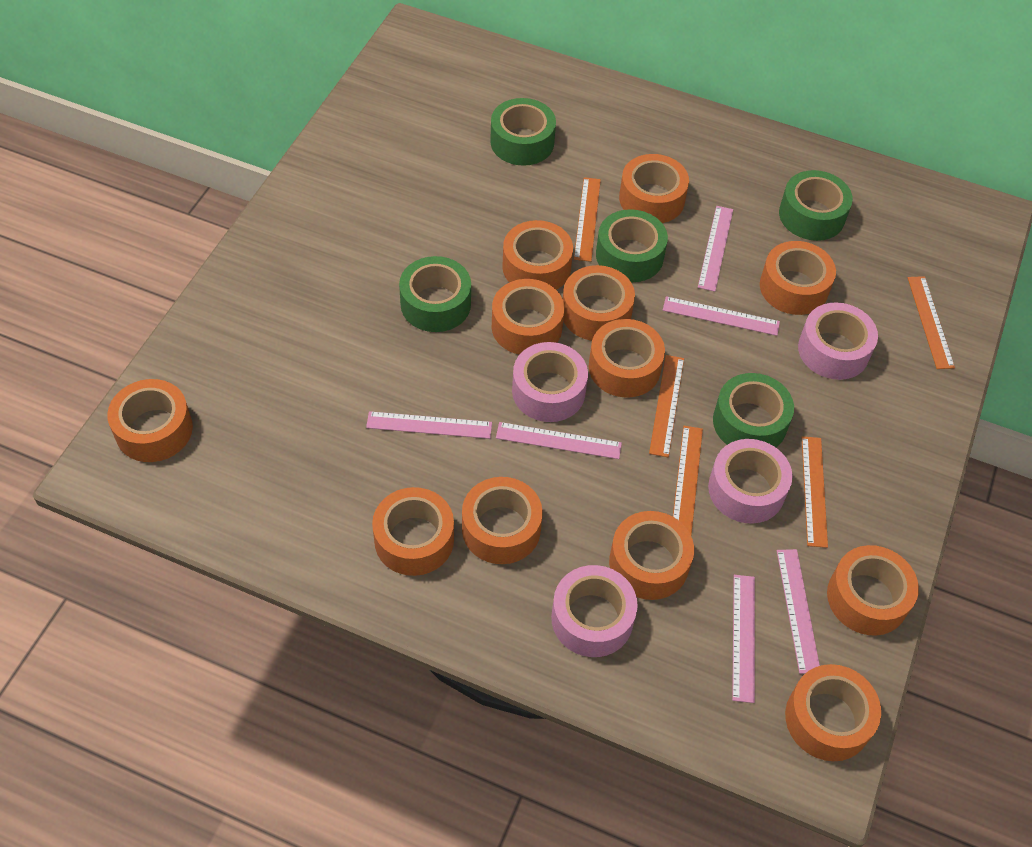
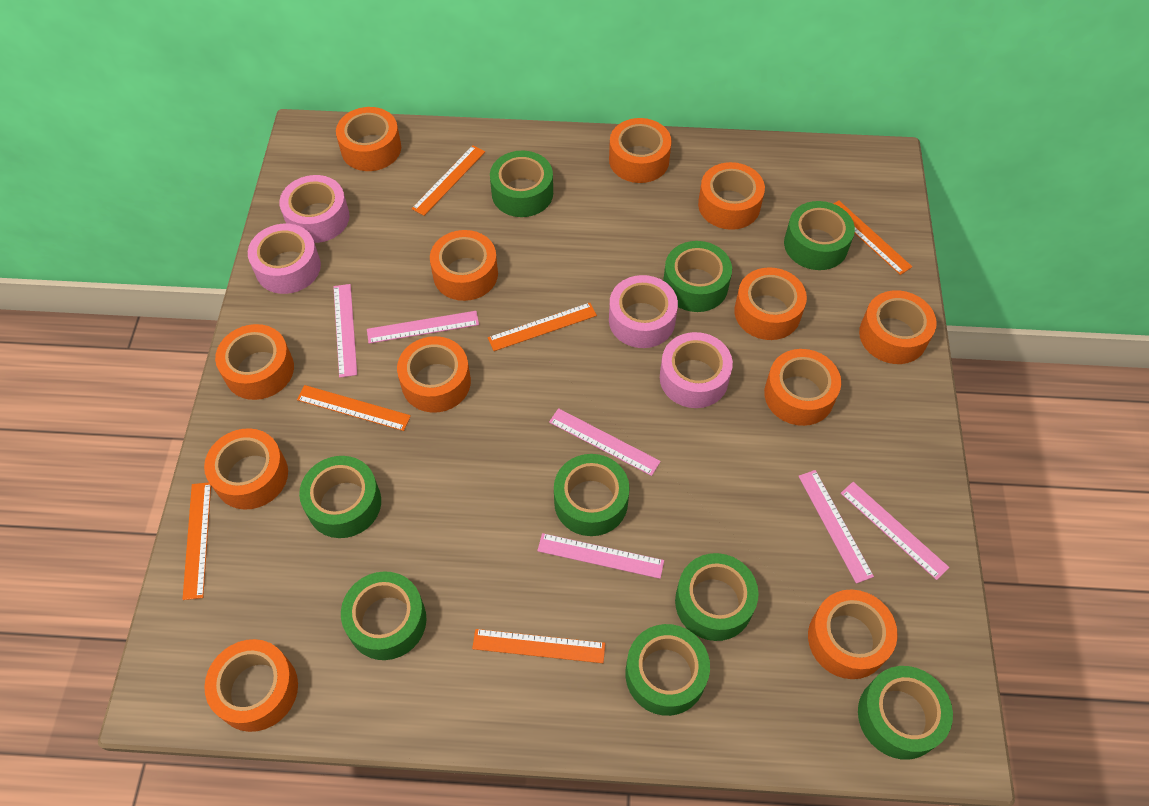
green tape: 5 -> 9
orange ruler: 5 -> 6

